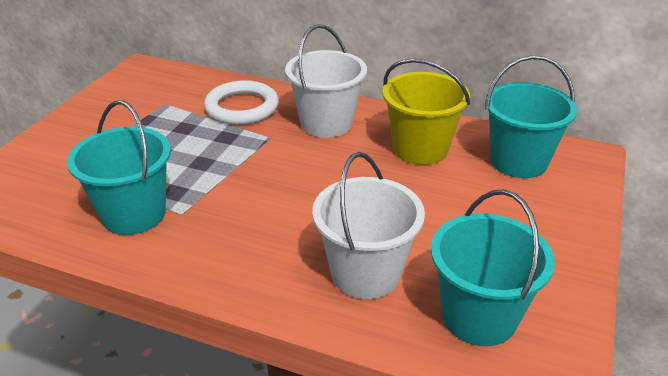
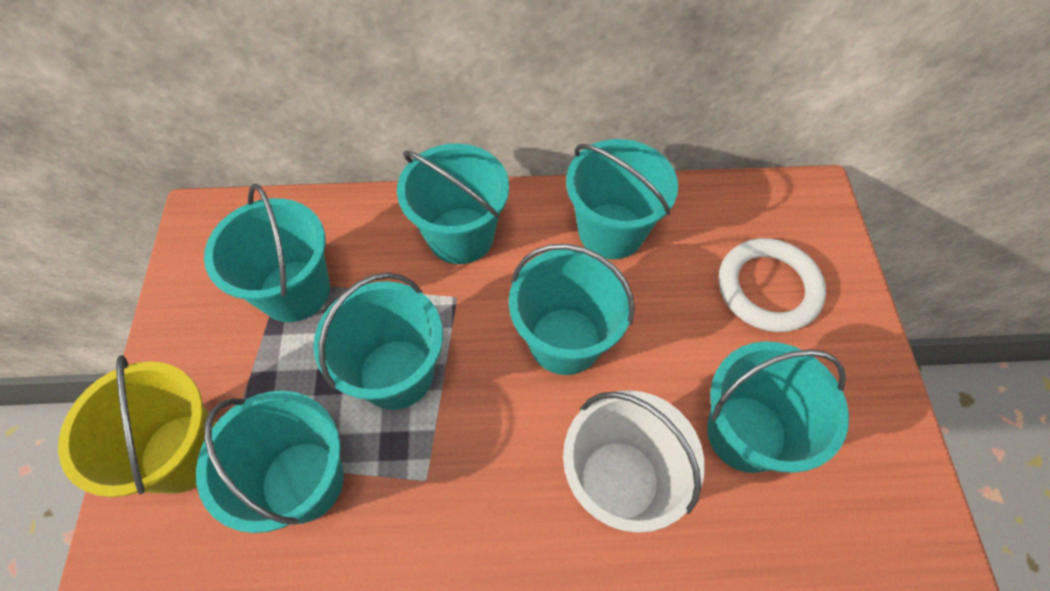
turquoise bucket: 3 -> 7
white bucket: 2 -> 1

